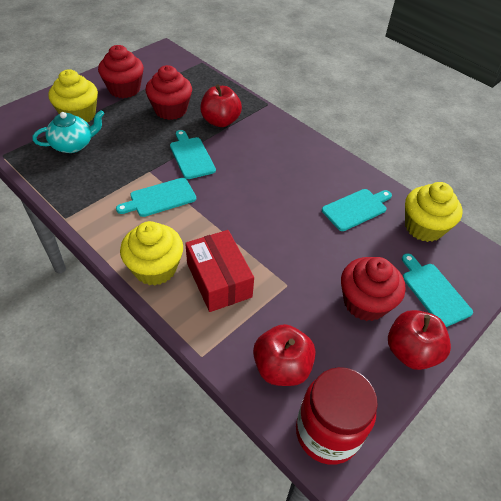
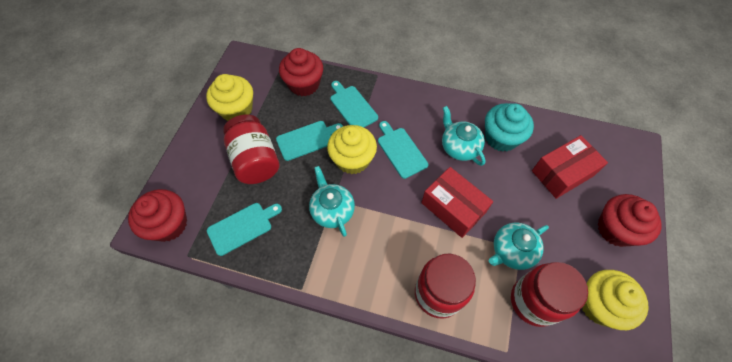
red apple: 3 -> 0
red box: 1 -> 2
red jar: 1 -> 3
turquoise cupcake: 0 -> 1
turquoise teapot: 1 -> 3

